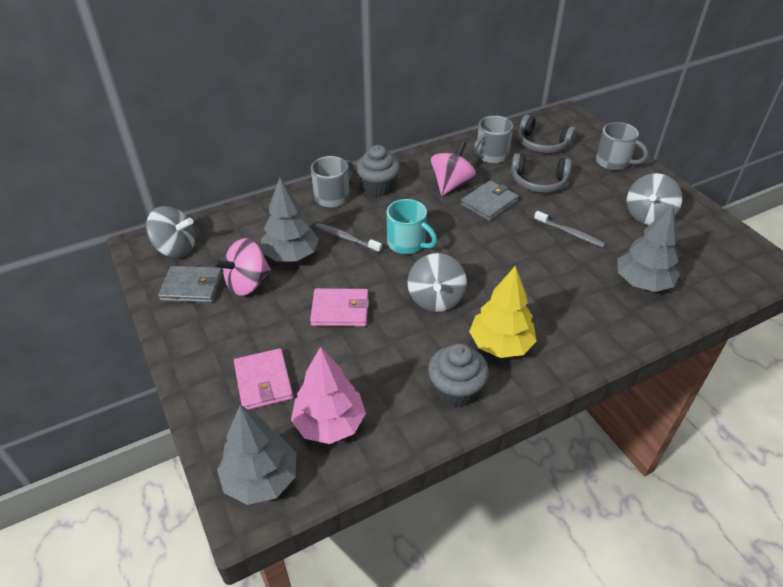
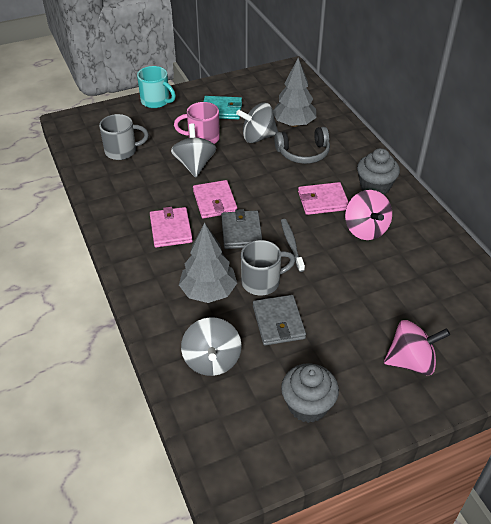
grey headphones: 2 -> 1
grey mug: 3 -> 2
grey toothbrush: 2 -> 1
grey tree: 3 -> 2
pink mug: 0 -> 1
pink tree: 1 -> 0
pink wallet: 2 -> 3
turquoise wallet: 0 -> 1
yellow tree: 1 -> 0

